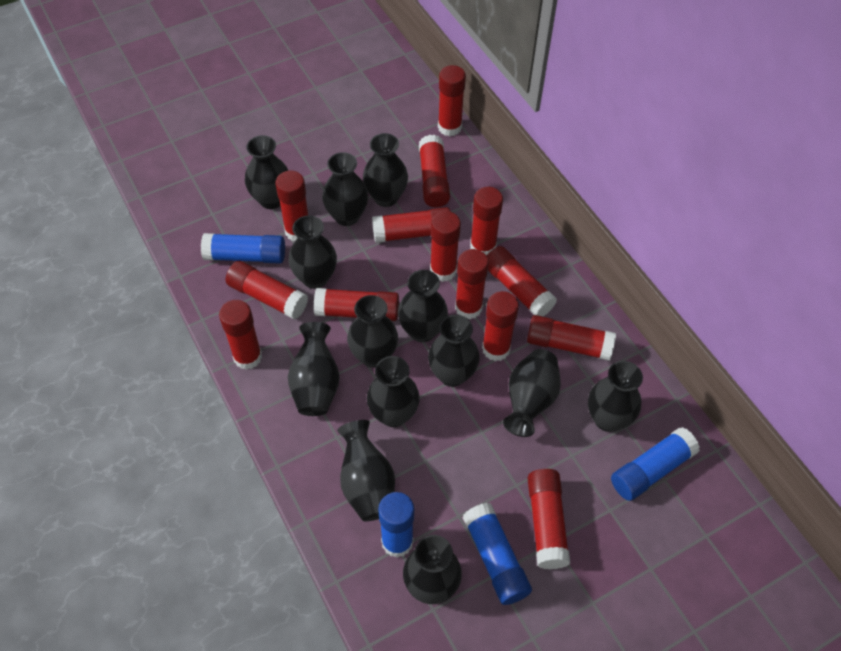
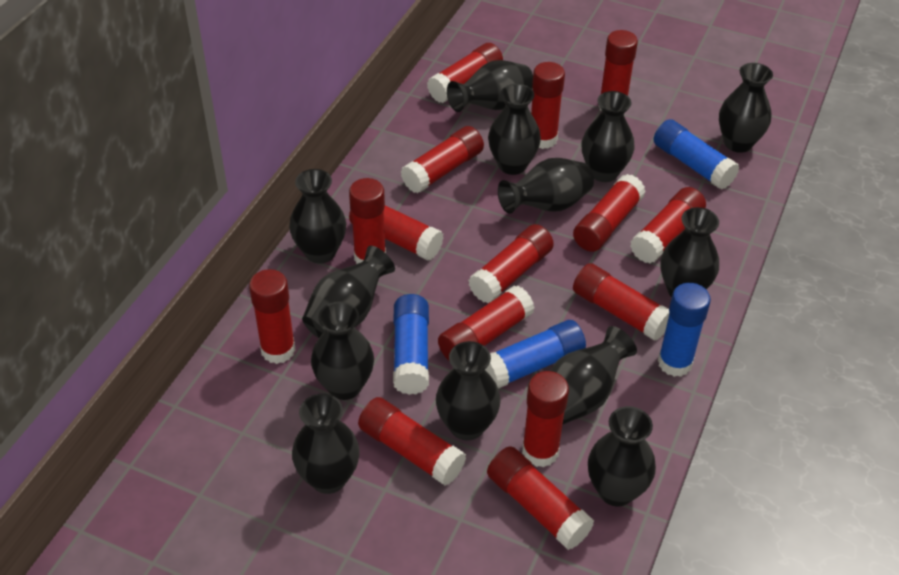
red glue stick: 14 -> 15

